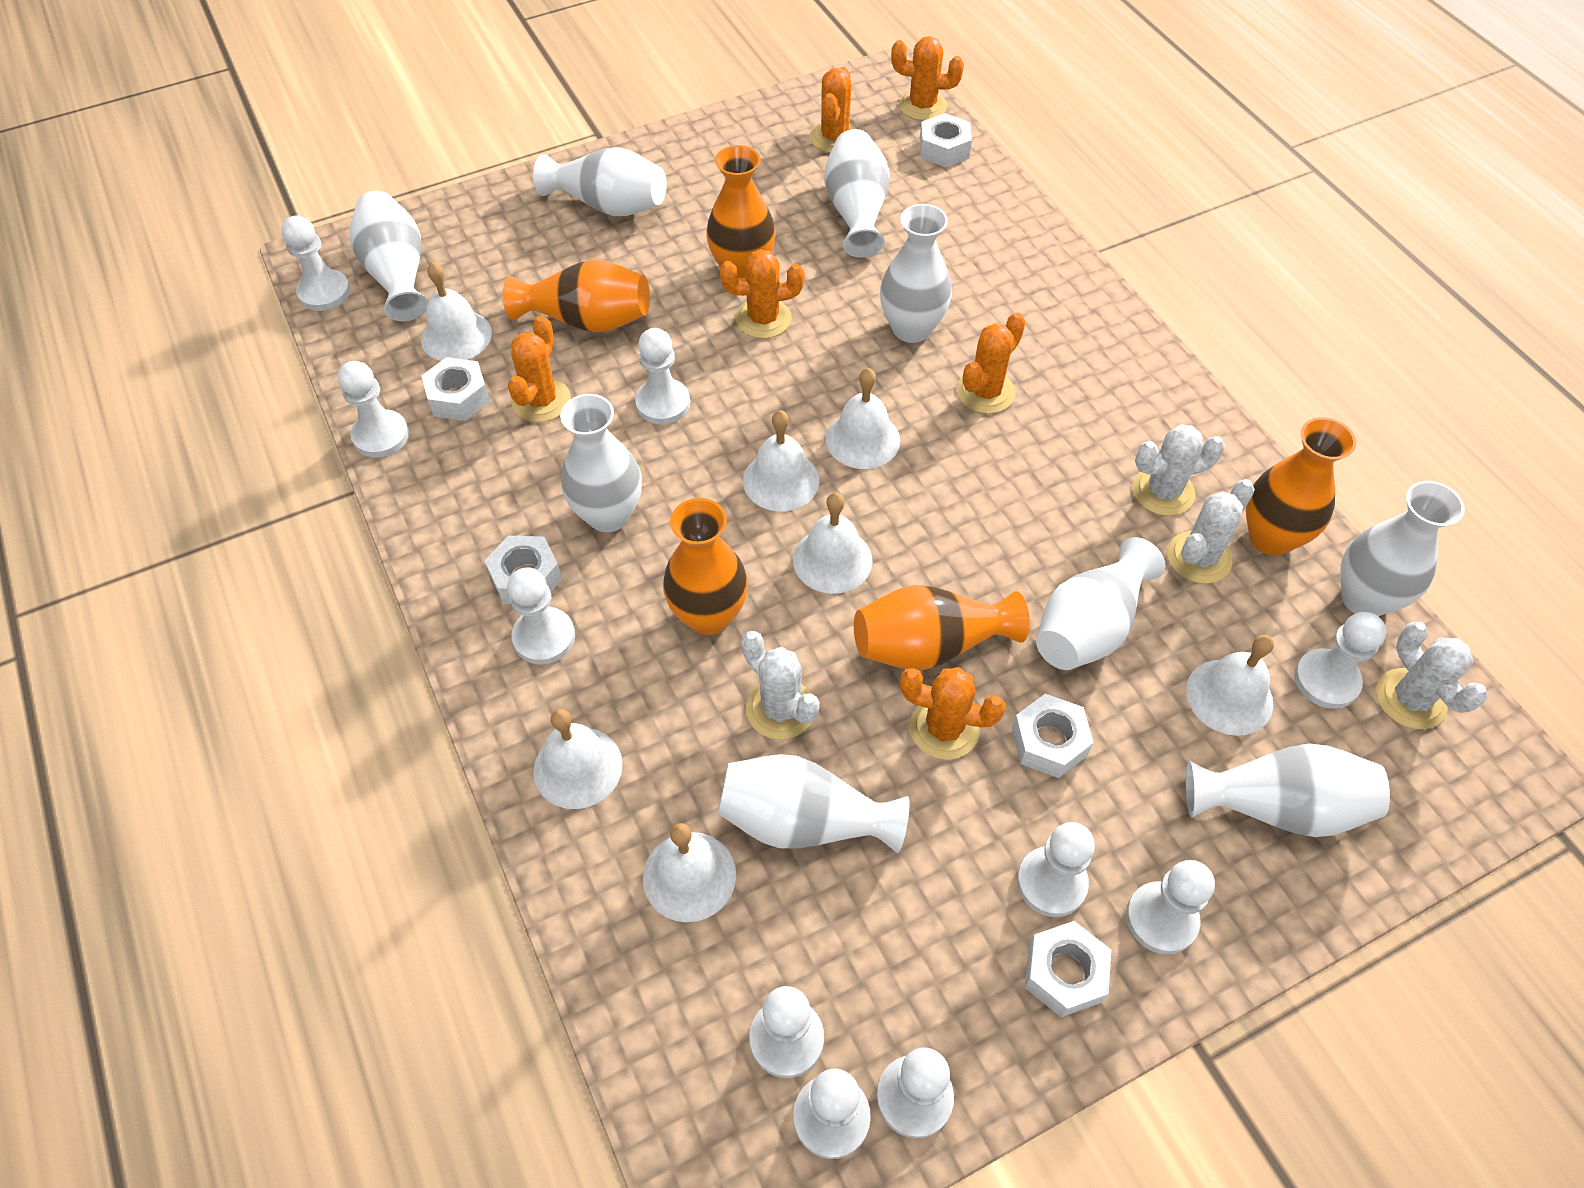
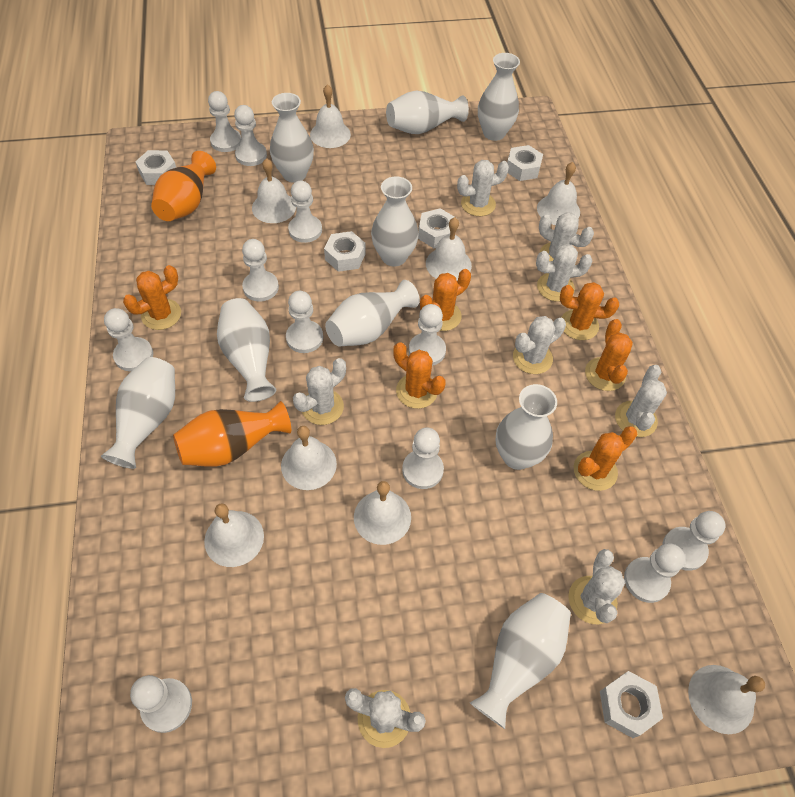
orange vase: 5 -> 2
white bell: 7 -> 8
white cactus: 4 -> 8
white pawn: 10 -> 11

